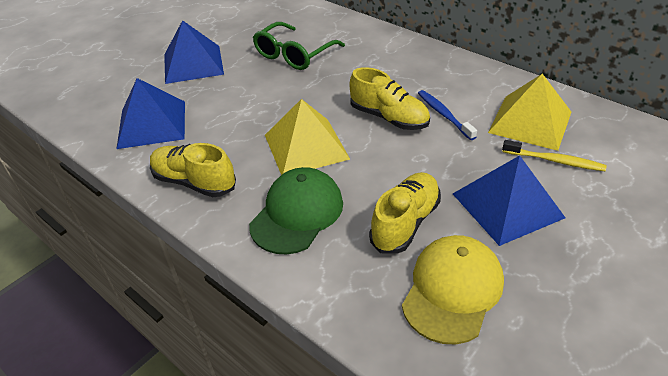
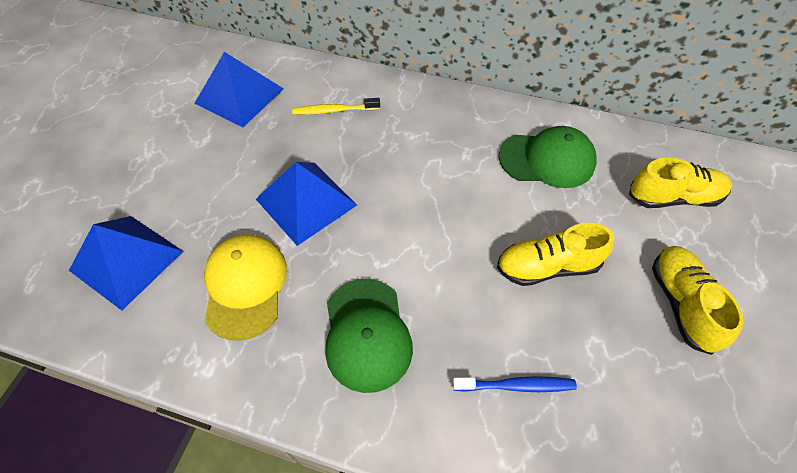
green cap: 1 -> 2
green glasses: 1 -> 0
yellow pyramid: 2 -> 0

